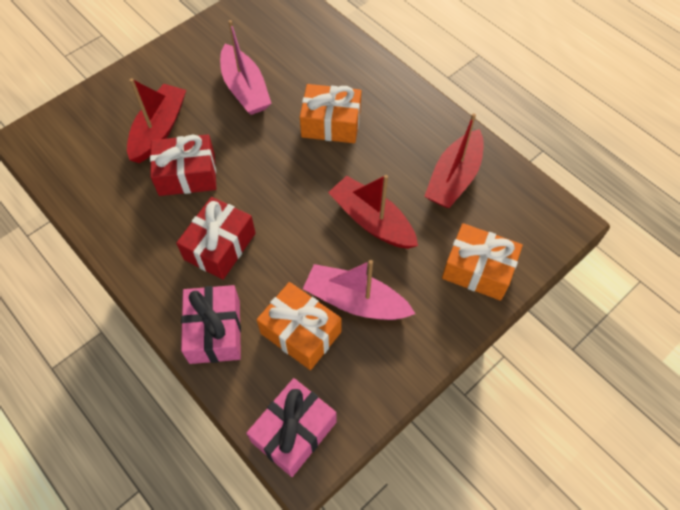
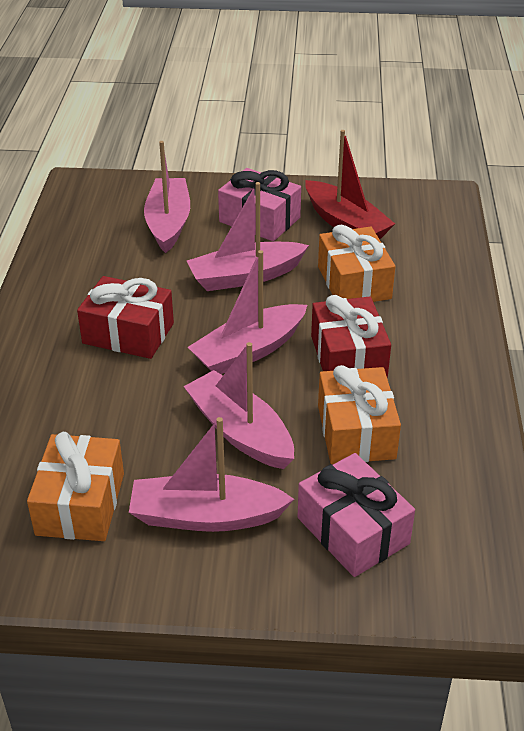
pink boat: 2 -> 5
red boat: 3 -> 1

